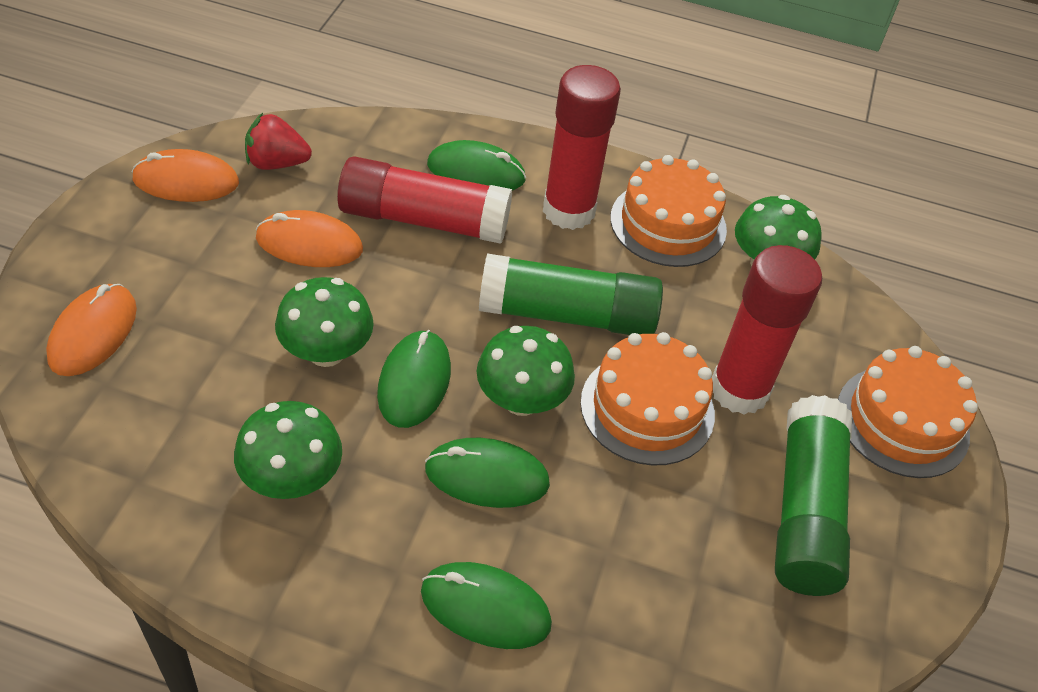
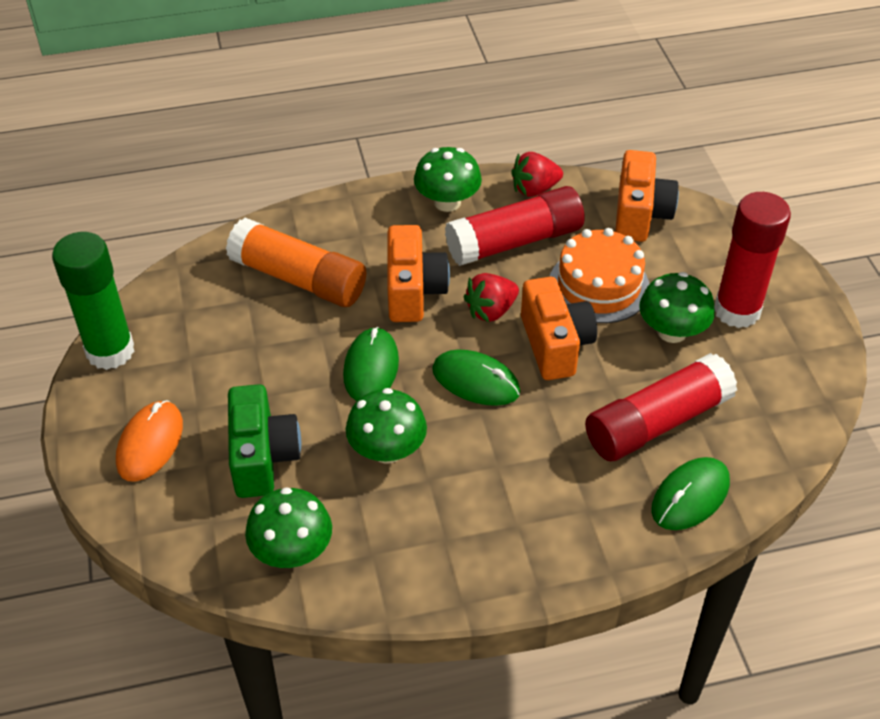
green camera: 0 -> 1
green glue stick: 2 -> 1
green mouse: 4 -> 3
orange cake: 3 -> 1
orange camera: 0 -> 3
orange glue stick: 0 -> 1
orange mouse: 3 -> 1
red strawberry: 1 -> 2

